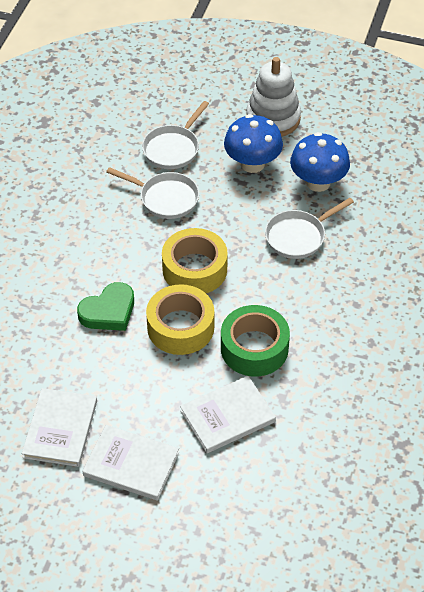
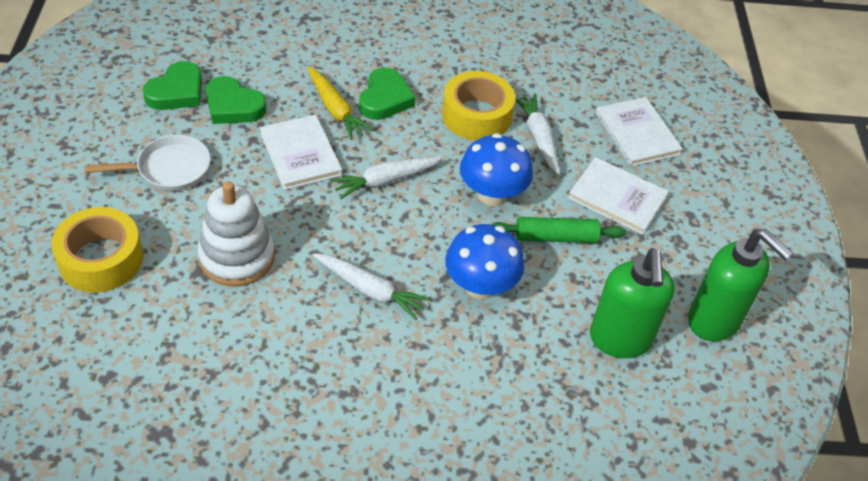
green heart: 1 -> 3
green rolling pin: 0 -> 1
green soap dispenser: 0 -> 2
green tape: 1 -> 0
white carrot: 0 -> 3
white pan: 3 -> 1
yellow carrot: 0 -> 1

